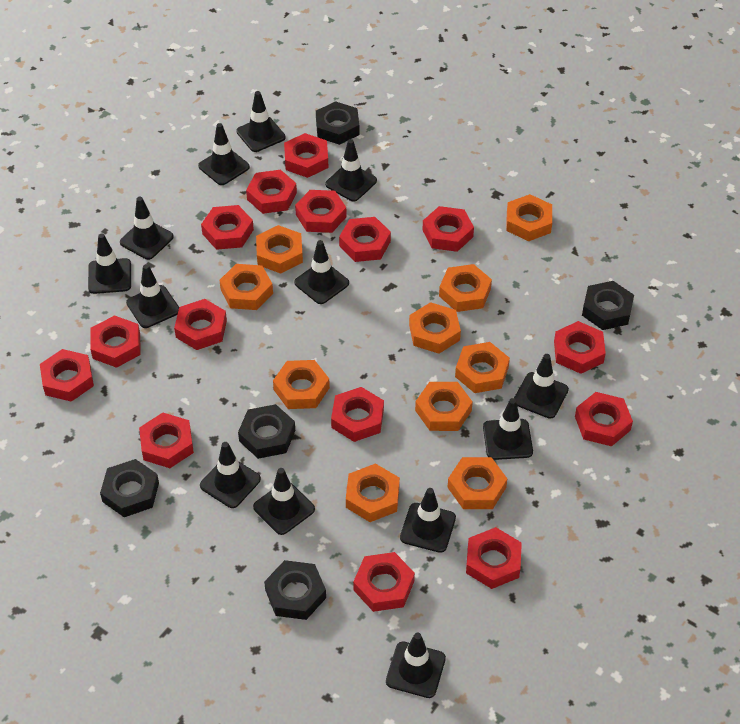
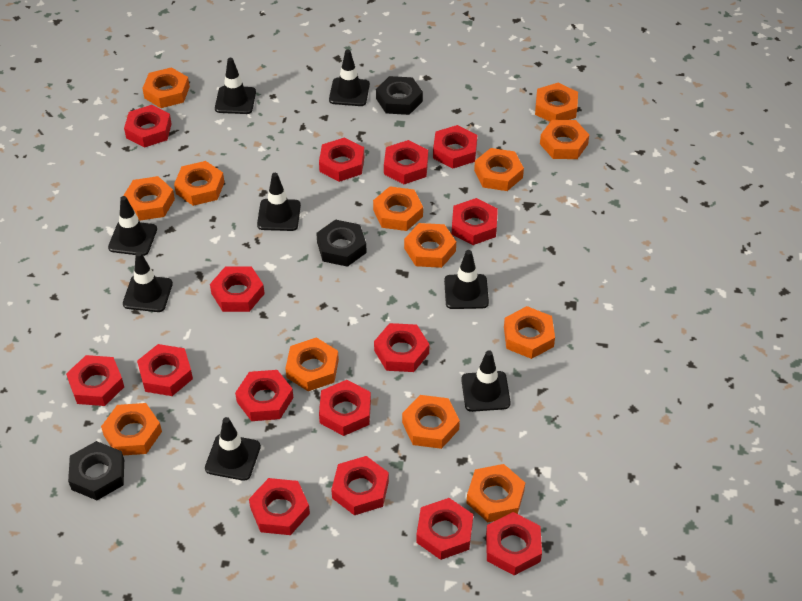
black nut: 5 -> 3
black traffic cone: 13 -> 8
orange nut: 10 -> 13

